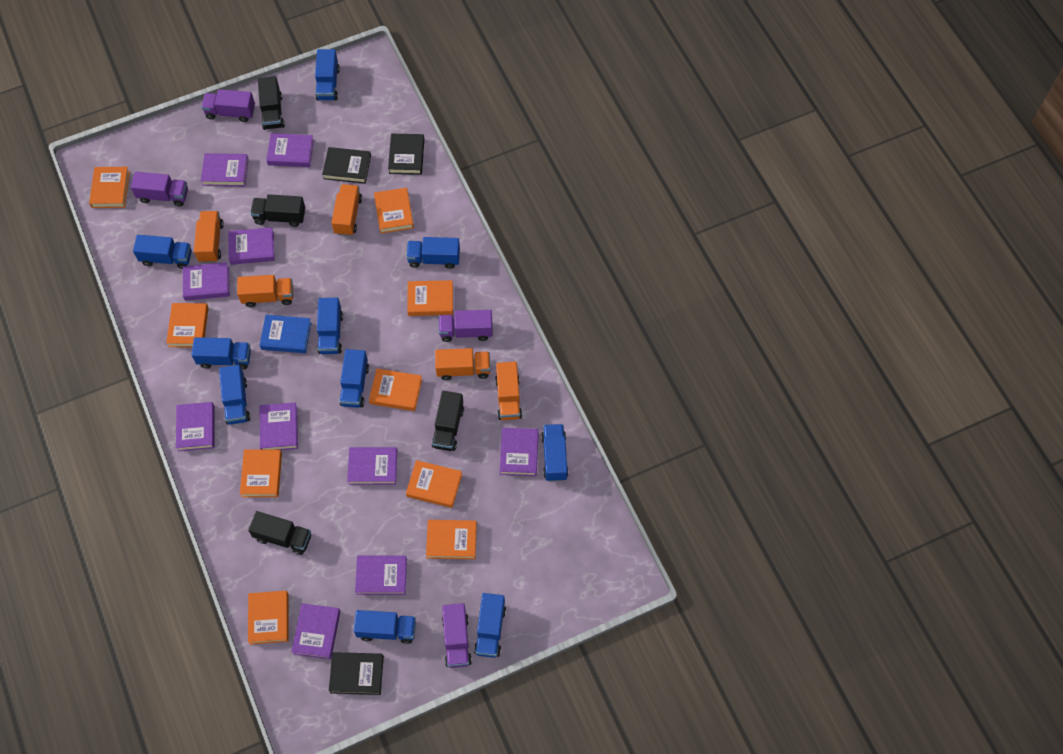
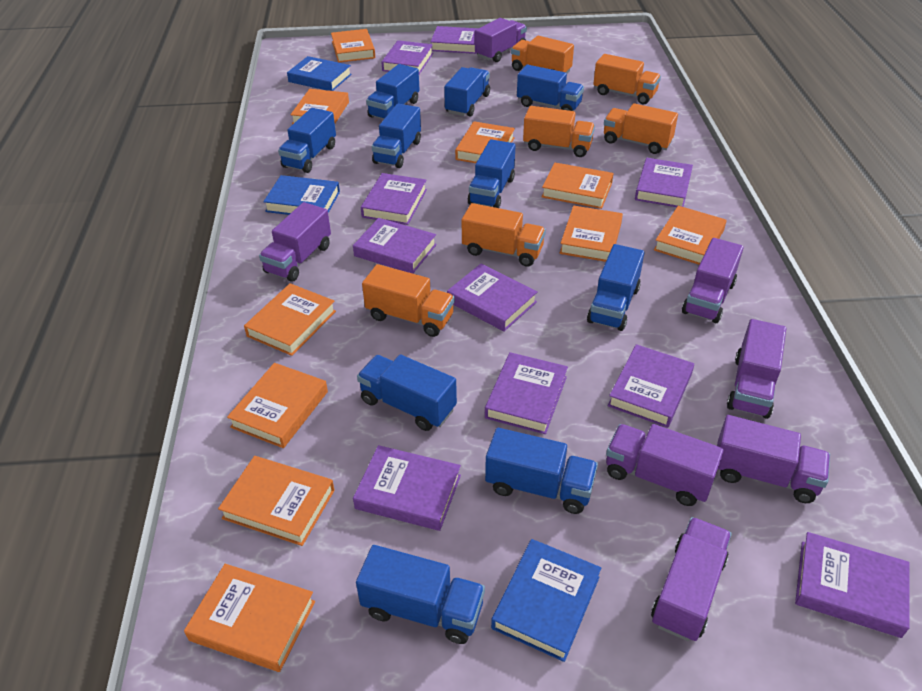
black book: 3 -> 0
black truck: 4 -> 0
blue book: 1 -> 3
orange book: 9 -> 10
orange truck: 5 -> 6
purple truck: 4 -> 7

